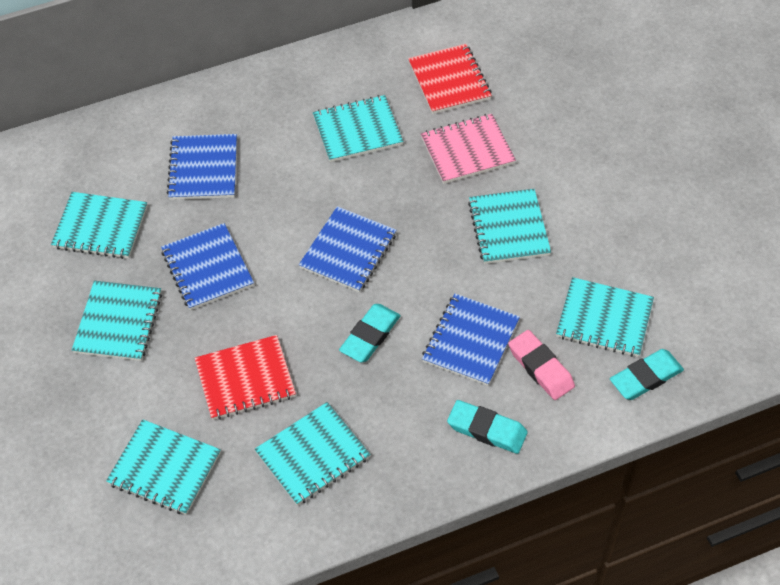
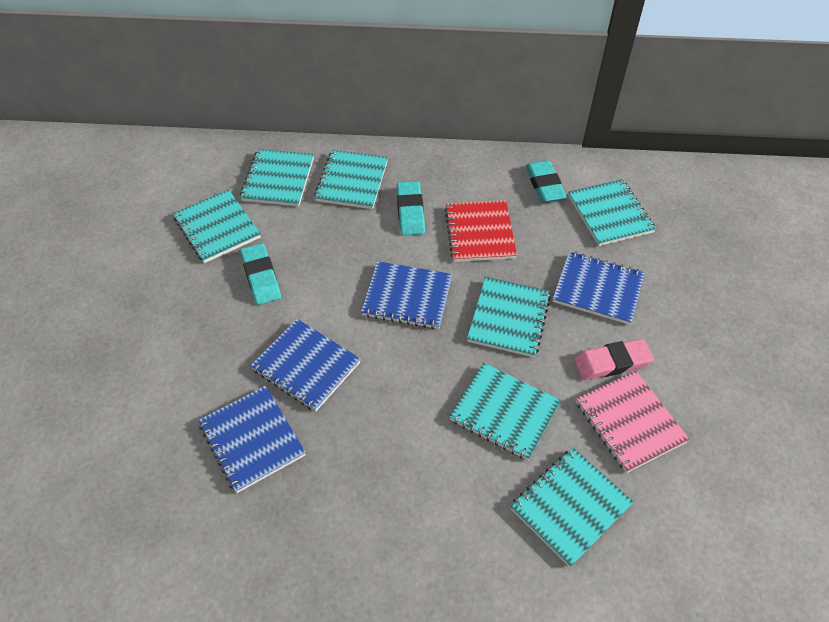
red notebook: 2 -> 1

